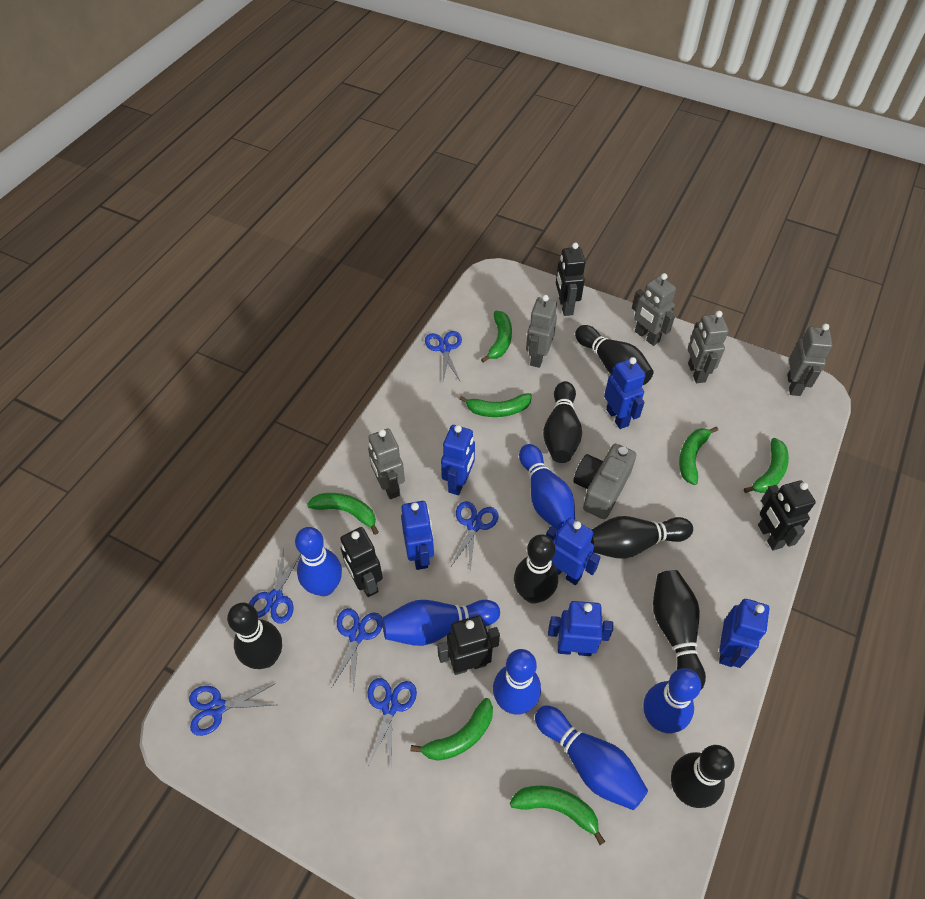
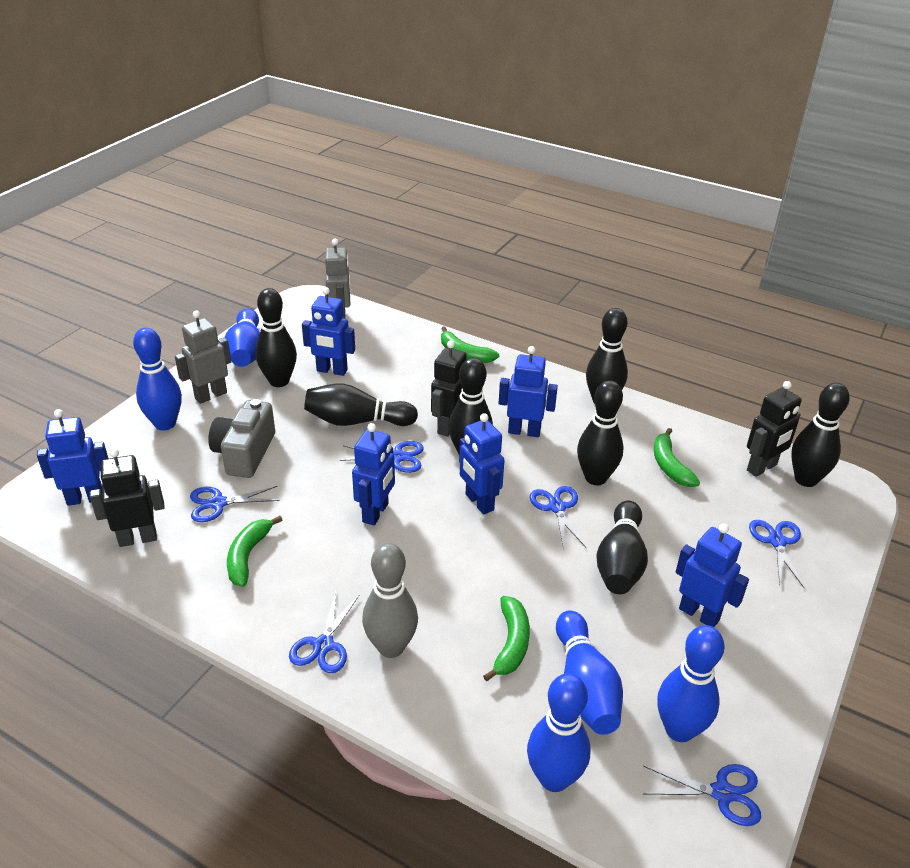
black robot: 4 -> 3
blue bowling pin: 6 -> 5
green banana: 7 -> 4
grey bowling pin: 0 -> 1
grey robot: 5 -> 2

